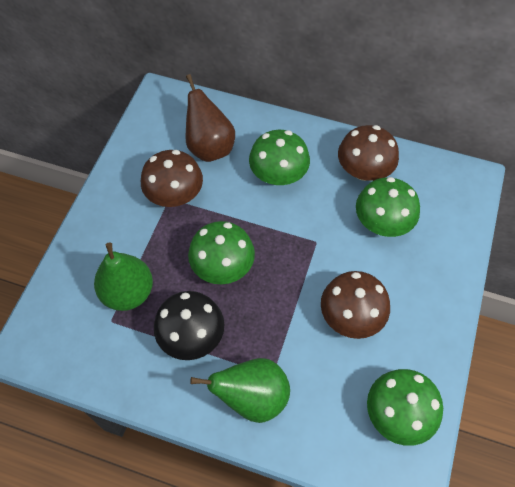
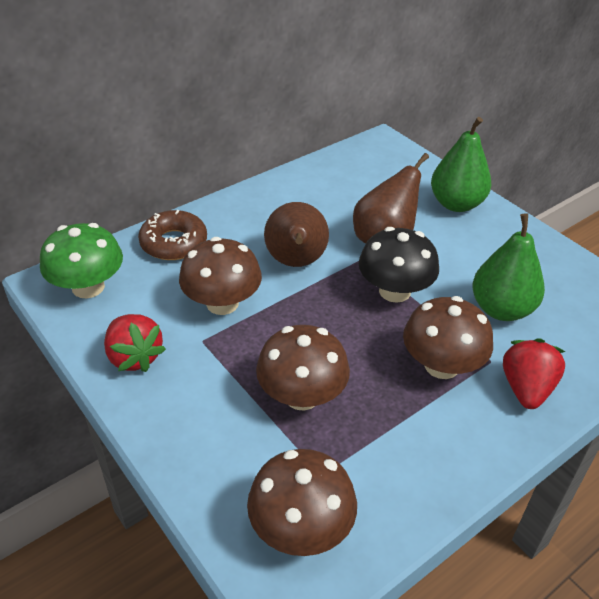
brown donut: 0 -> 1
brown mushroom: 3 -> 4
brown pear: 1 -> 2
green mushroom: 4 -> 1
red strawberry: 0 -> 2

